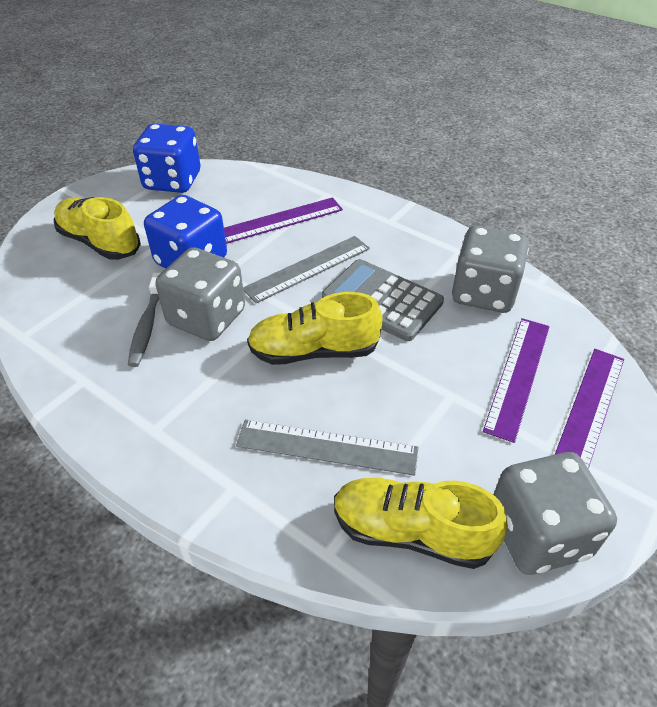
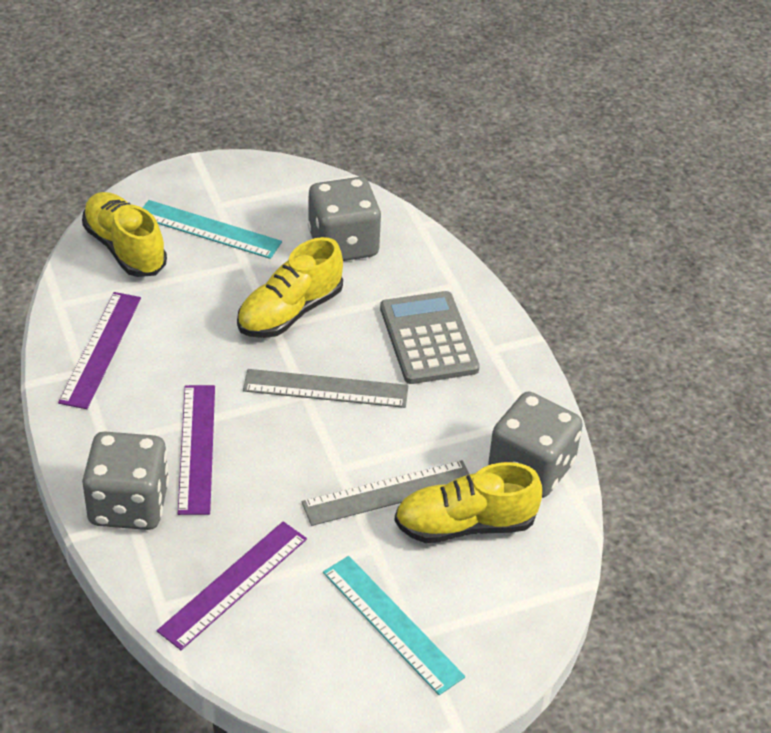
blue dice: 2 -> 0
grey toothbrush: 1 -> 0
turquoise ruler: 0 -> 2

